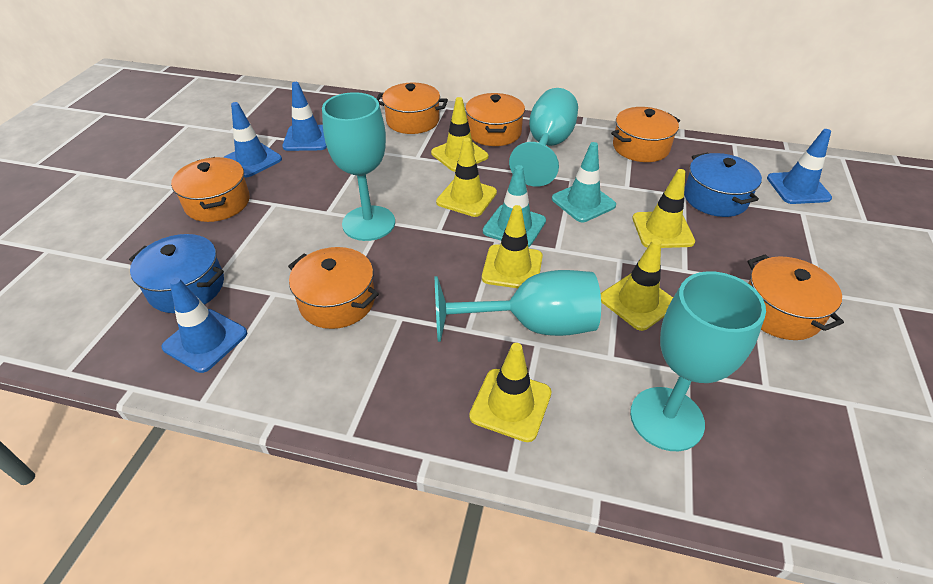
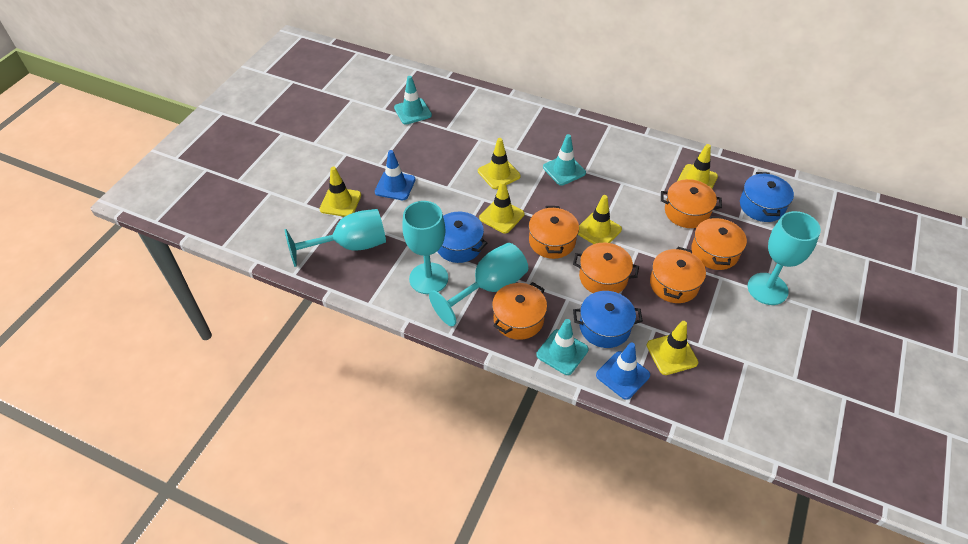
blue pot: 2 -> 3
blue traffic cone: 4 -> 2
turquoise traffic cone: 2 -> 3

